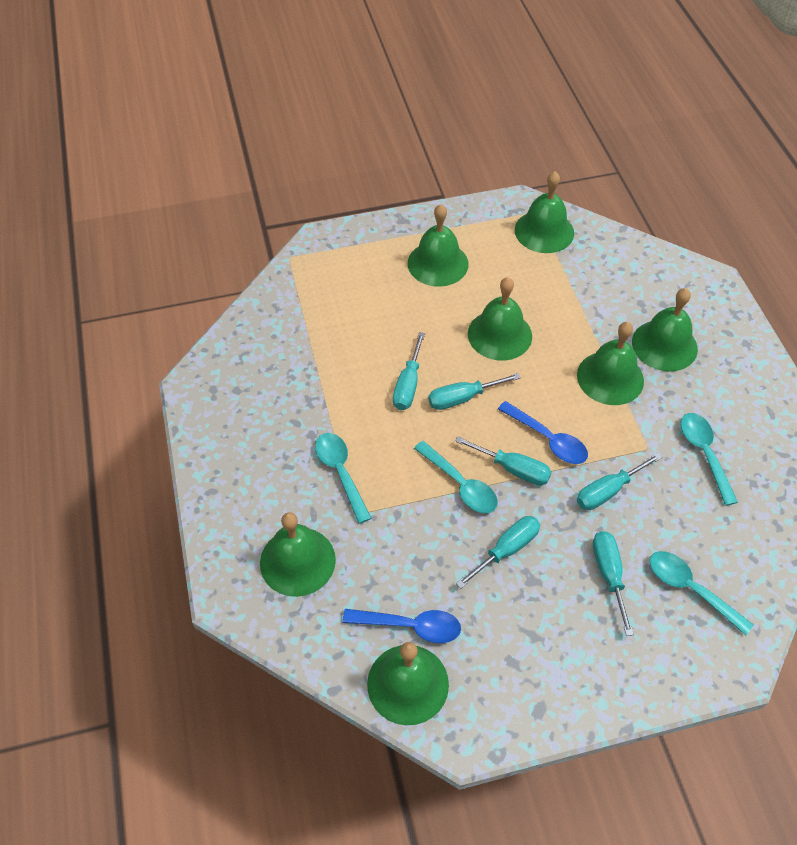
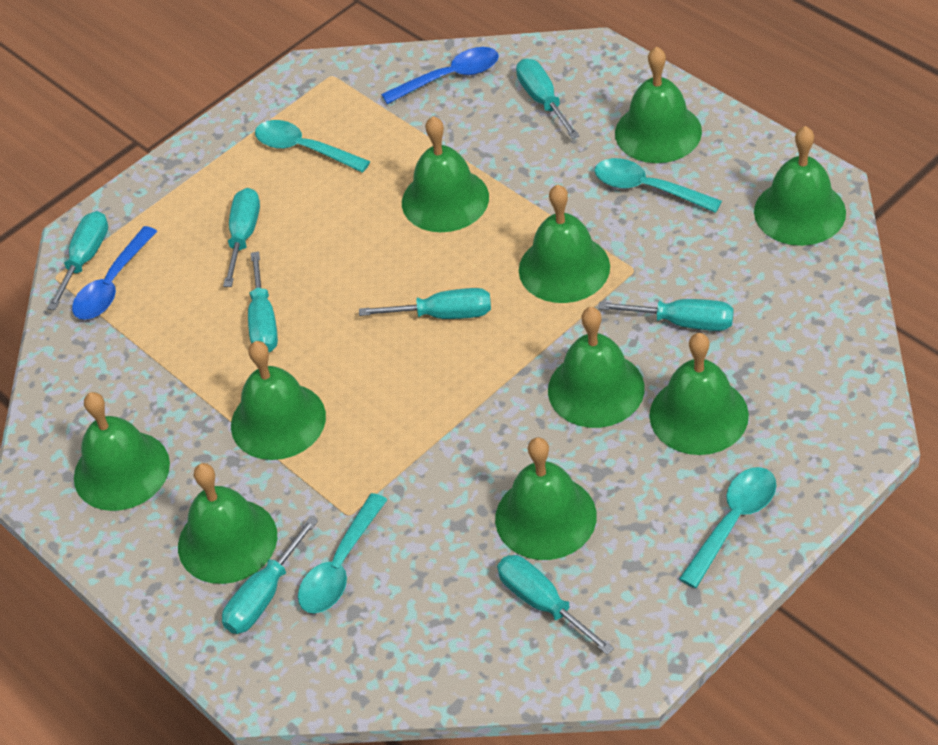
green bell: 7 -> 10
turquoise screwdriver: 6 -> 8

